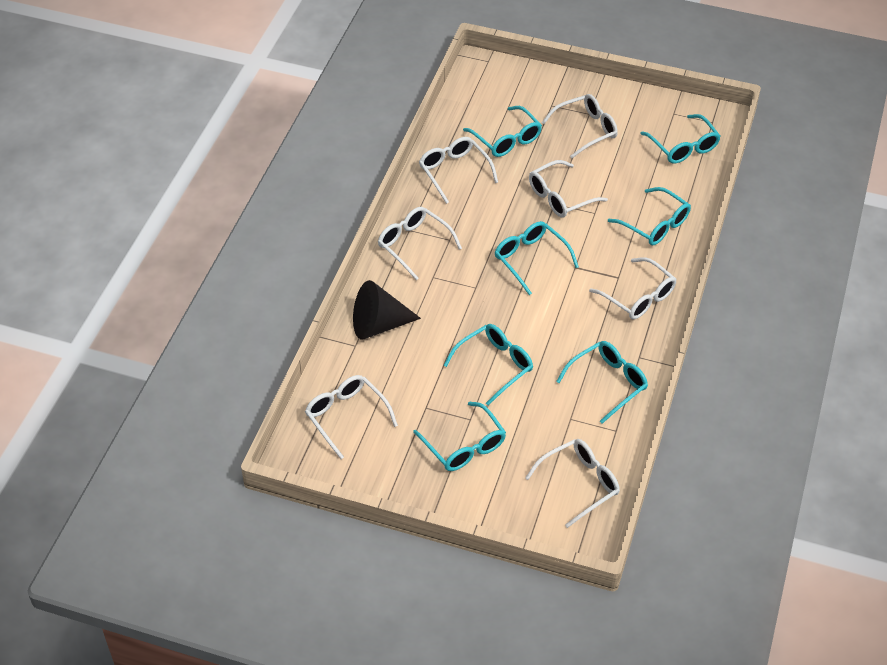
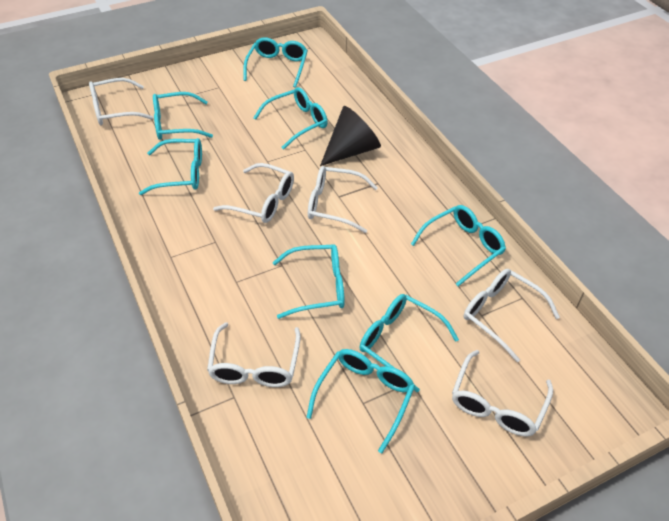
turquoise glasses: 7 -> 8
white glasses: 7 -> 6

